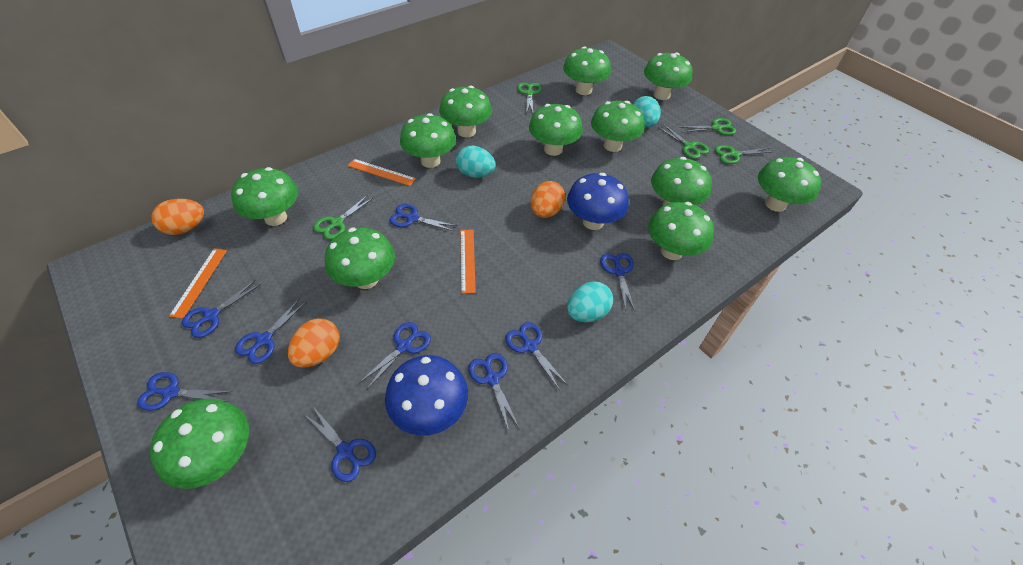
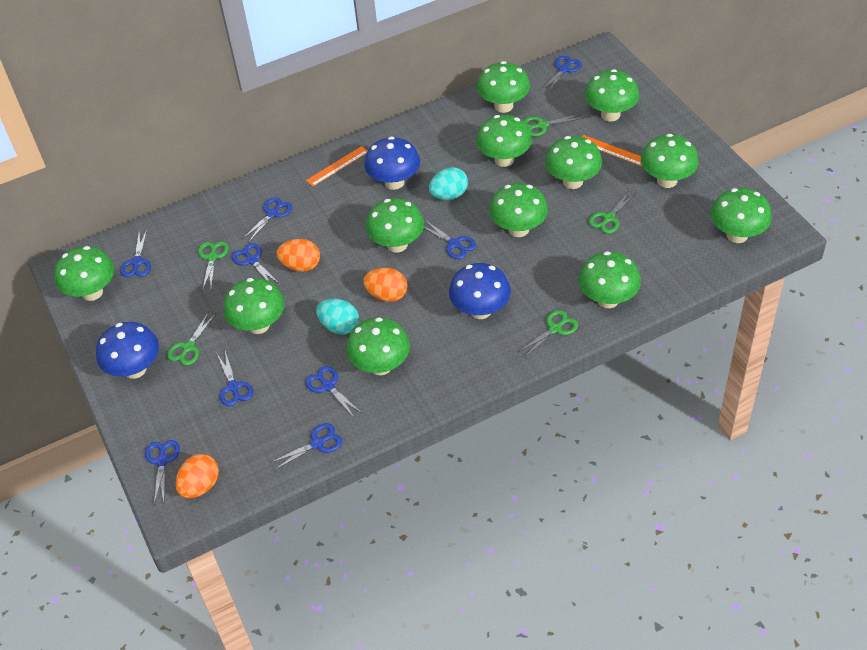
blue mushroom: 2 -> 3
orange ruler: 3 -> 2
turquoise egg: 3 -> 2

